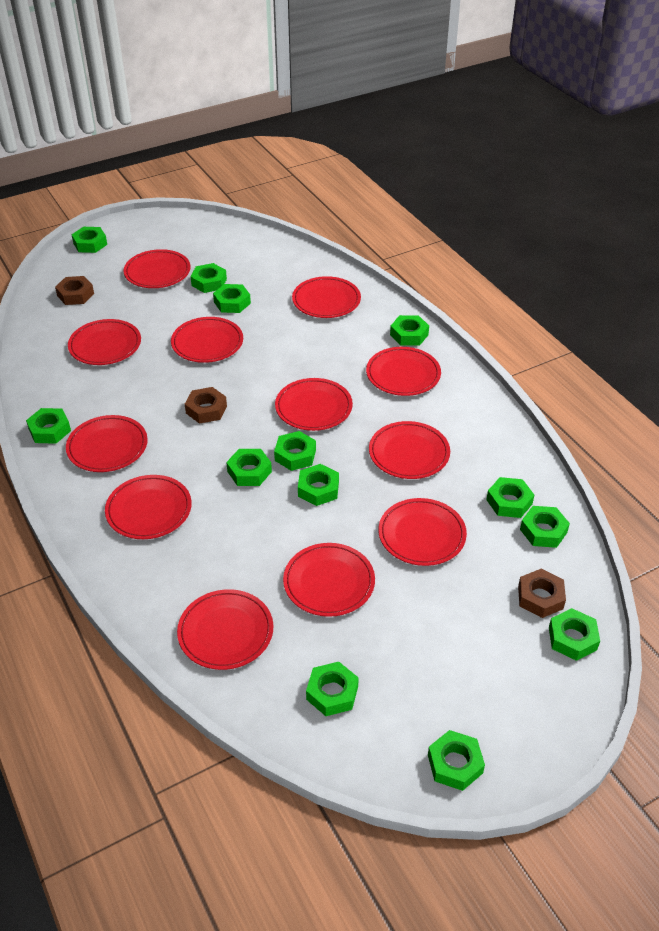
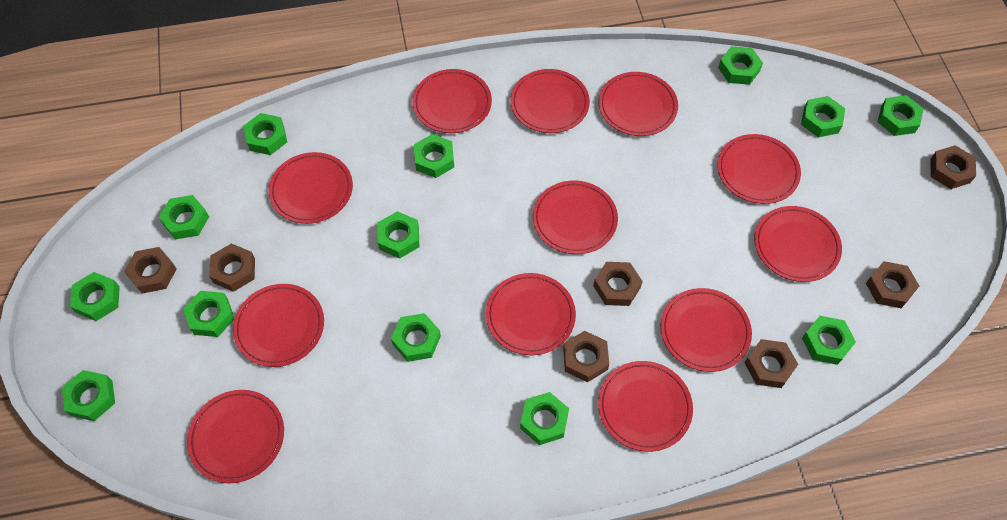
brown nut: 3 -> 7

